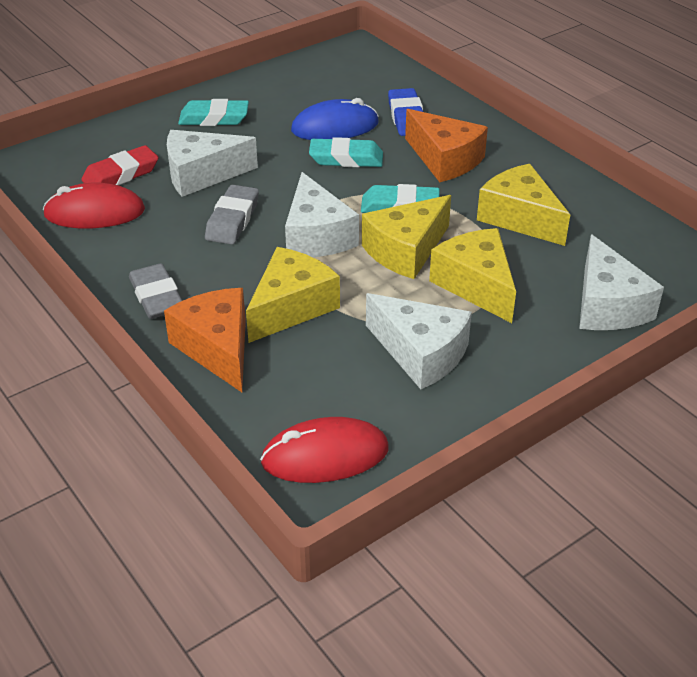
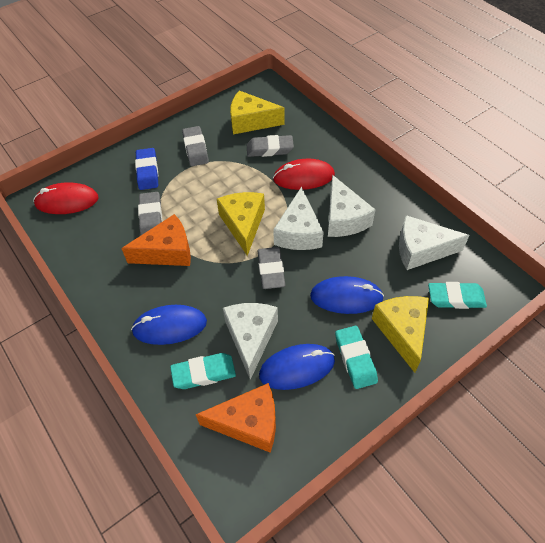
blue mouse: 1 -> 3
grey eraser: 2 -> 4
red eraser: 1 -> 0
yellow cheese: 4 -> 3

